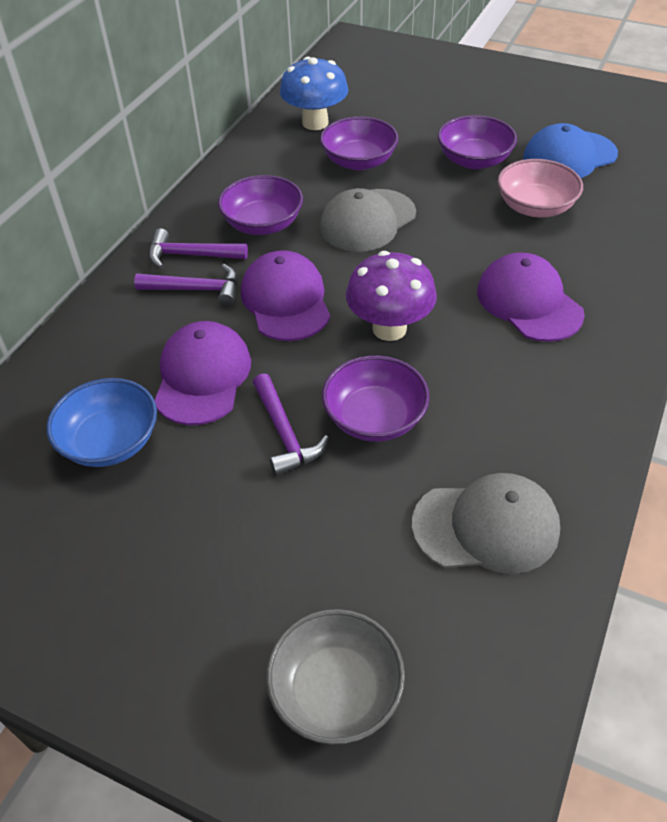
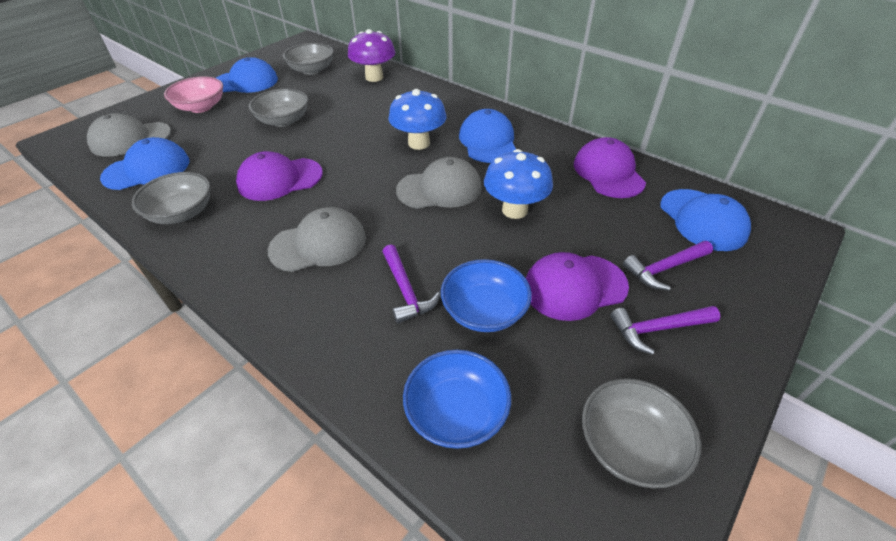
blue bowl: 1 -> 2
blue cap: 1 -> 4
blue mushroom: 1 -> 2
grey bowl: 1 -> 4
grey cap: 2 -> 3
purple bowl: 4 -> 0

